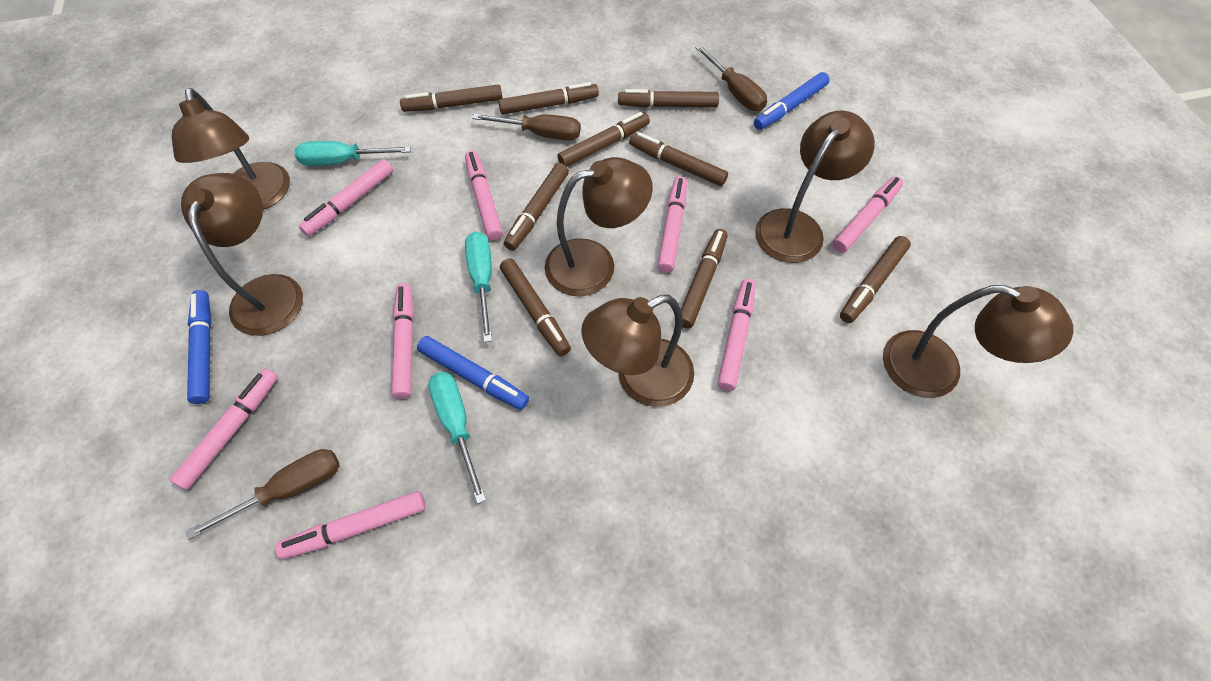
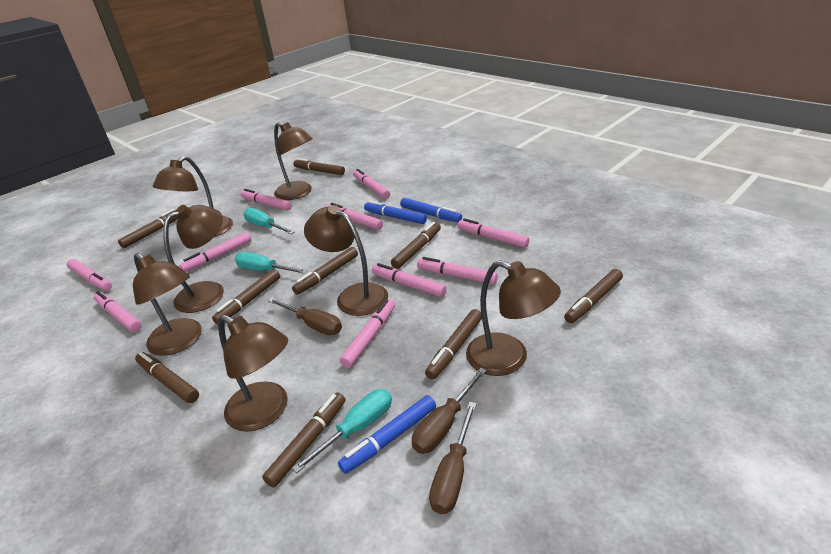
brown lamp: 6 -> 7
pink marker: 8 -> 10

